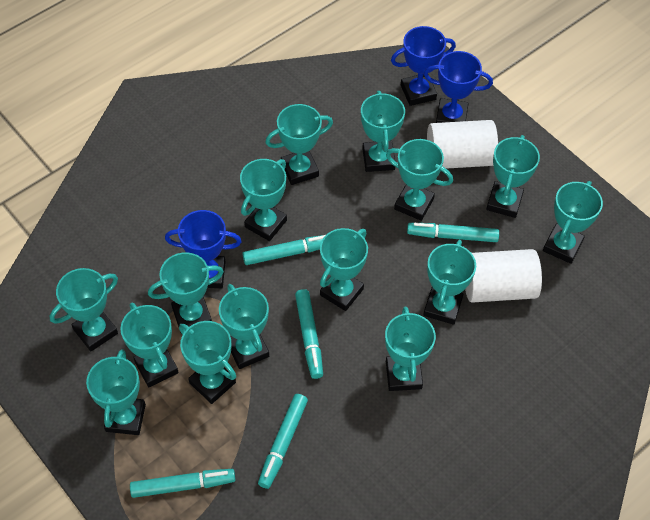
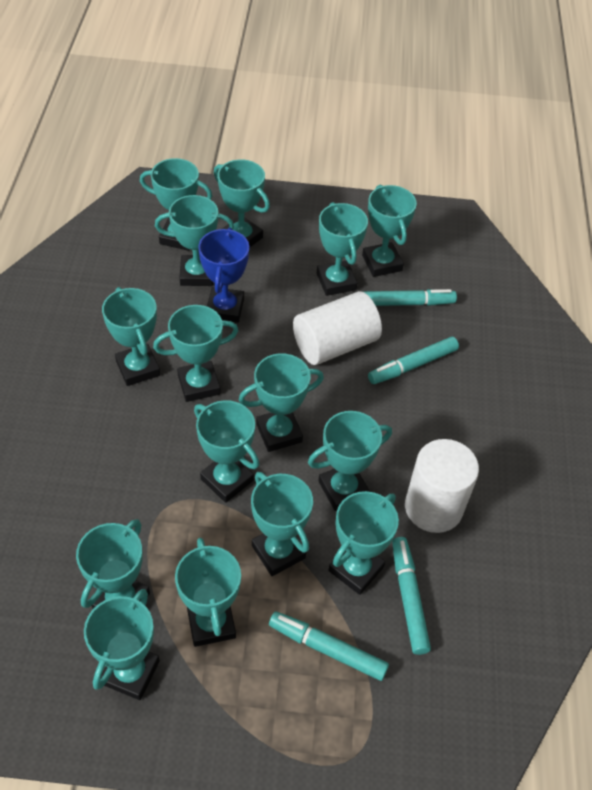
blue trophy: 3 -> 1
turquoise marker: 5 -> 4

